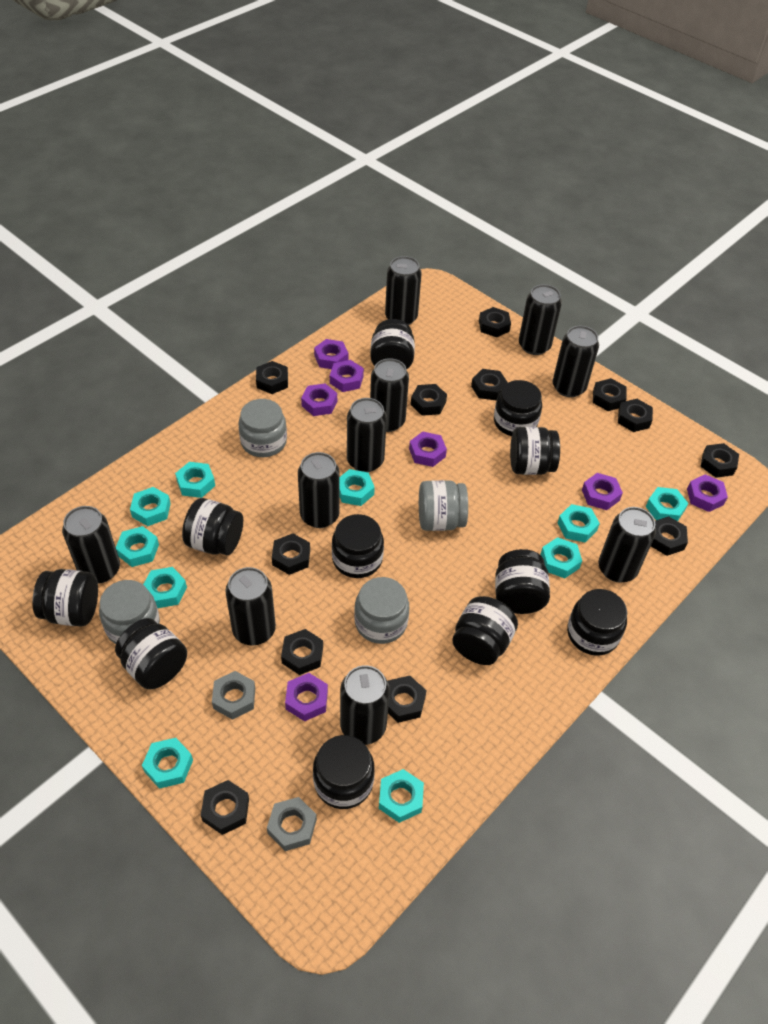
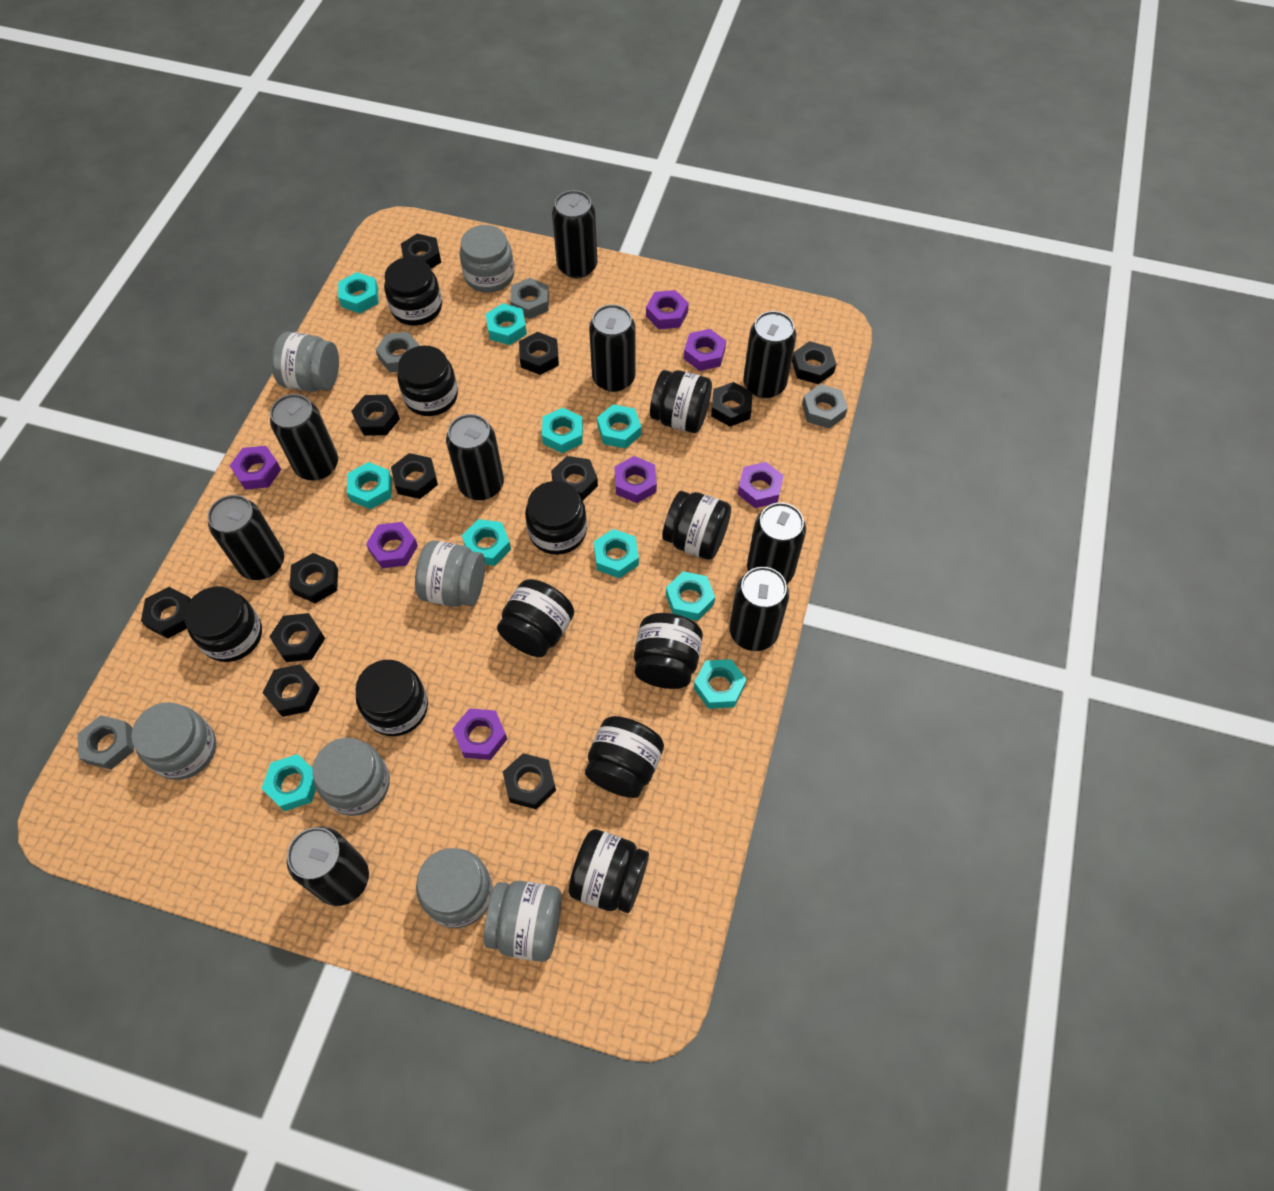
black can: 10 -> 9
grey jar: 4 -> 7
grey nut: 2 -> 4

